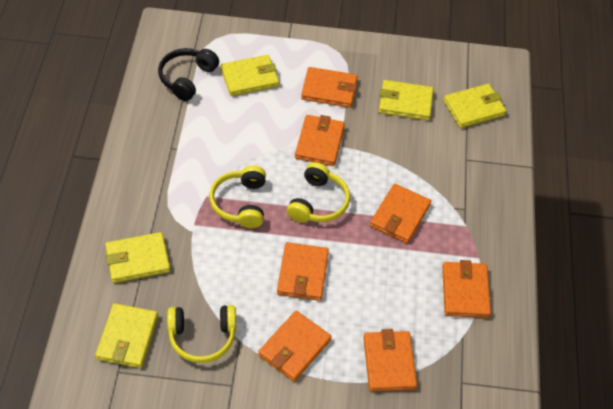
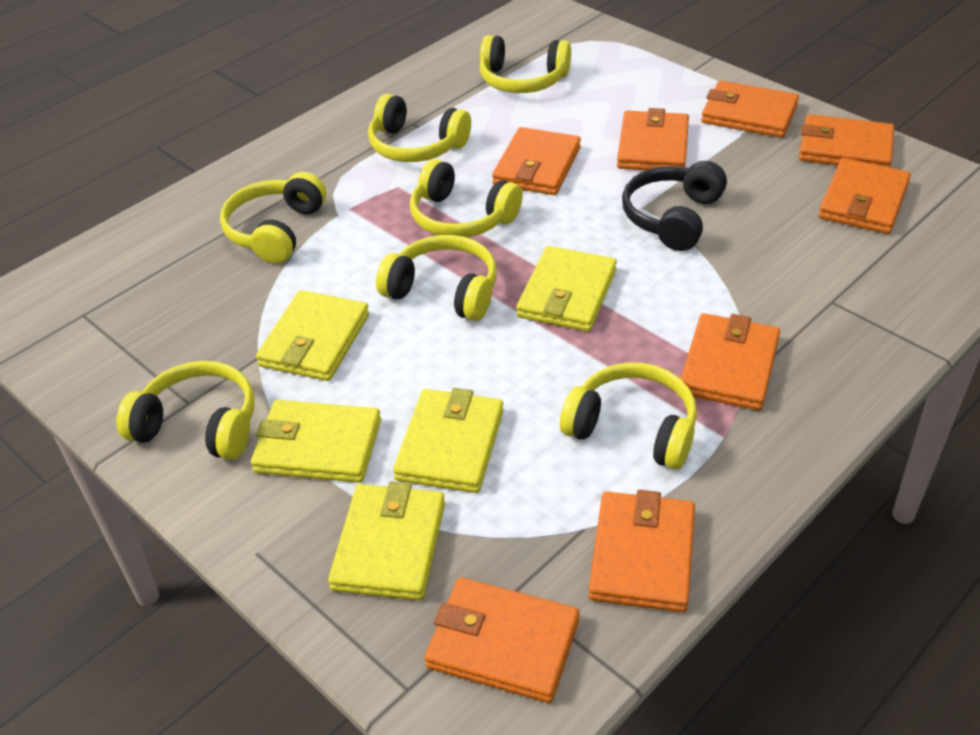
orange wallet: 7 -> 8
yellow headphones: 3 -> 7

